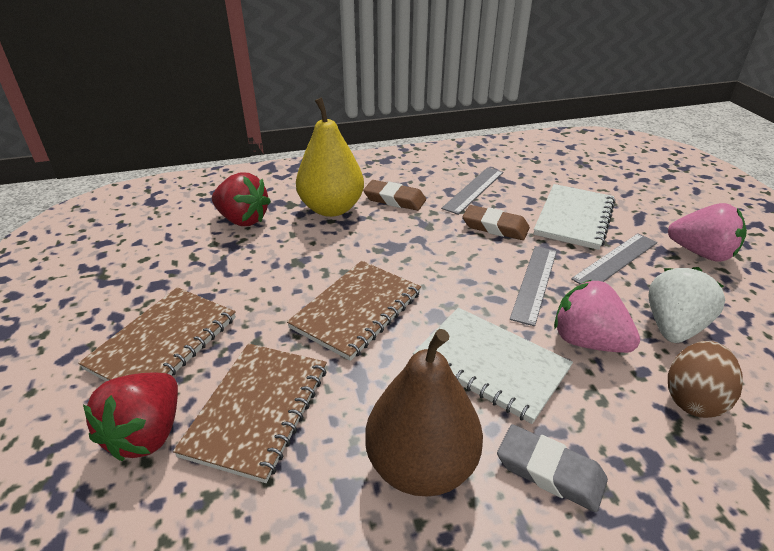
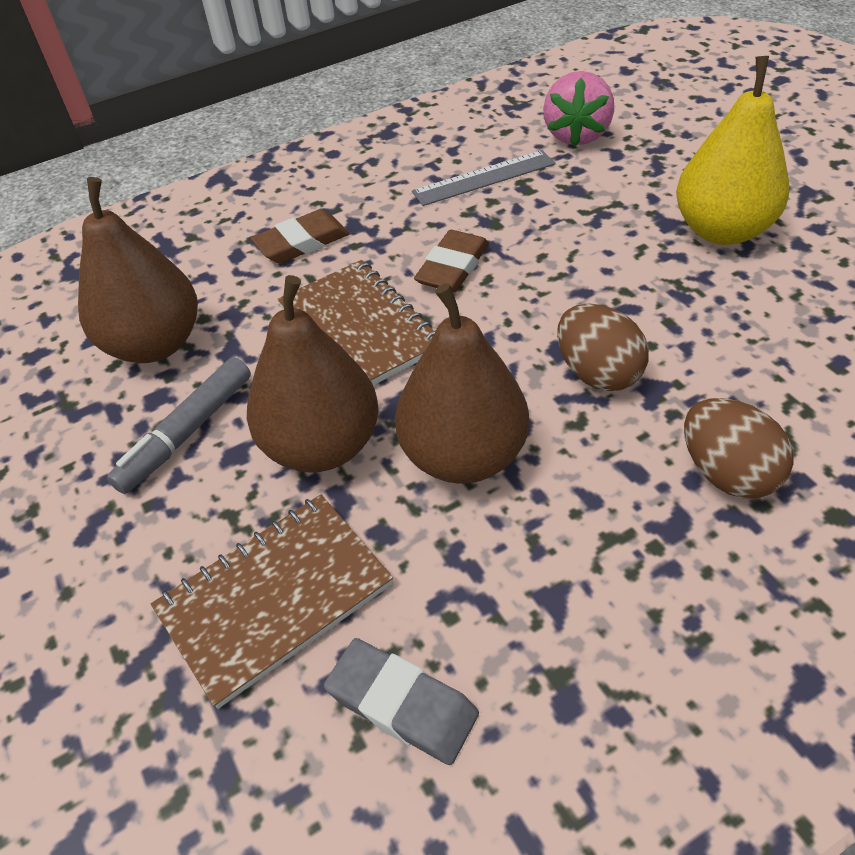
brown egg: 1 -> 2
brown notebook: 3 -> 2
brown pear: 1 -> 3
grey marker: 0 -> 1
grey ruler: 3 -> 1
pink strawberry: 2 -> 1
red strawberry: 2 -> 0
white notebook: 2 -> 0
white strawberry: 1 -> 0

